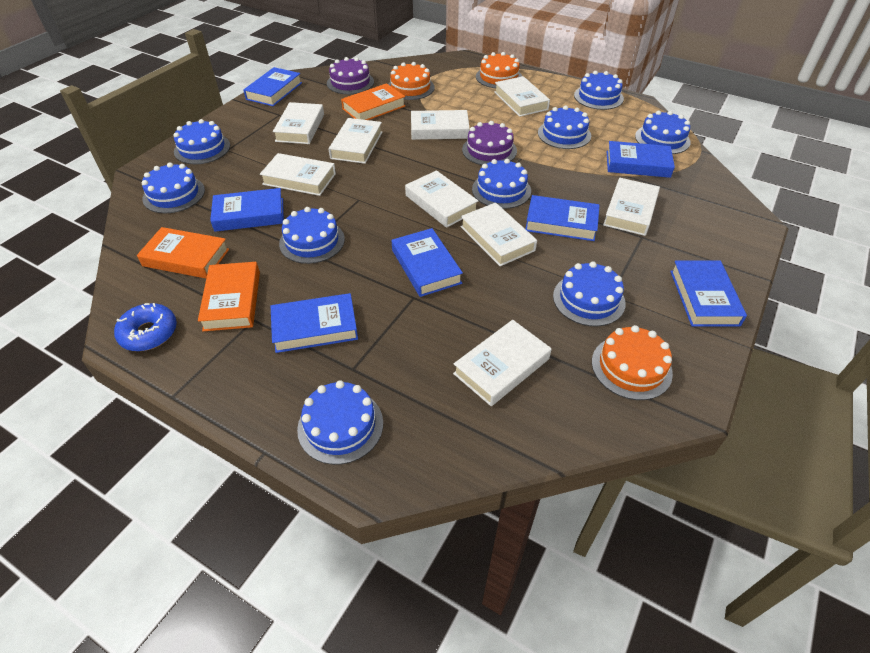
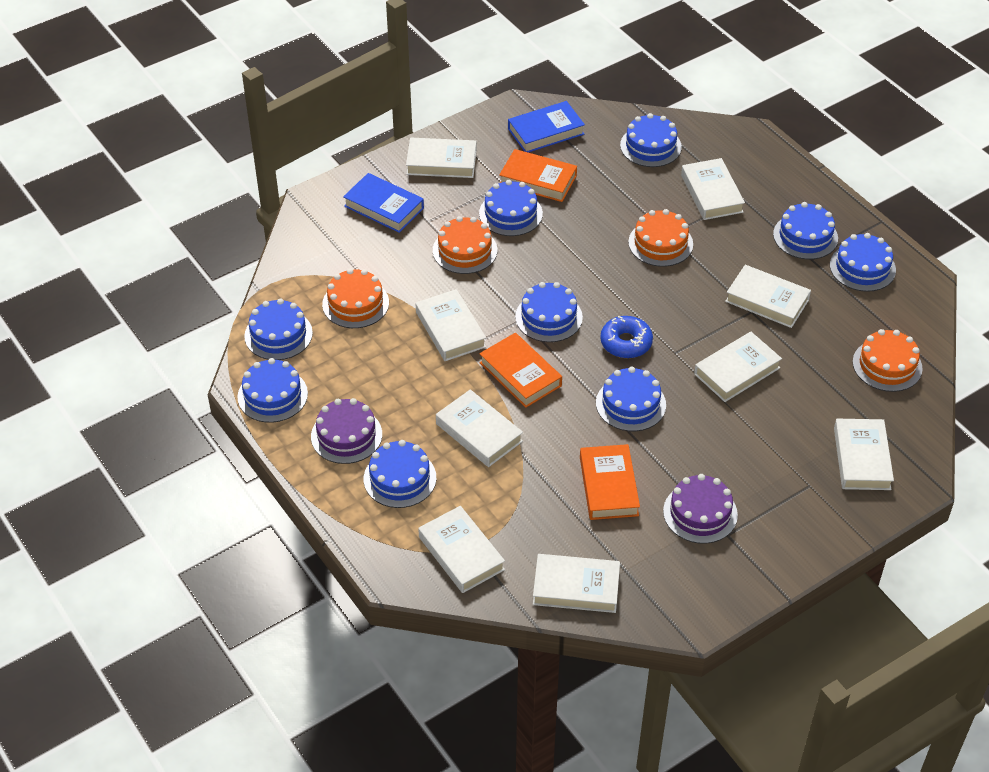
blue book: 7 -> 2
orange cake: 3 -> 4

